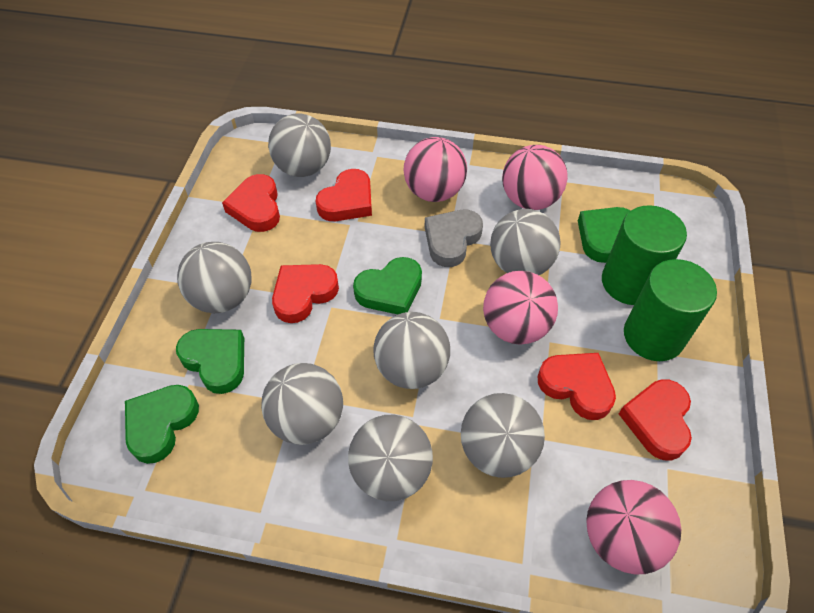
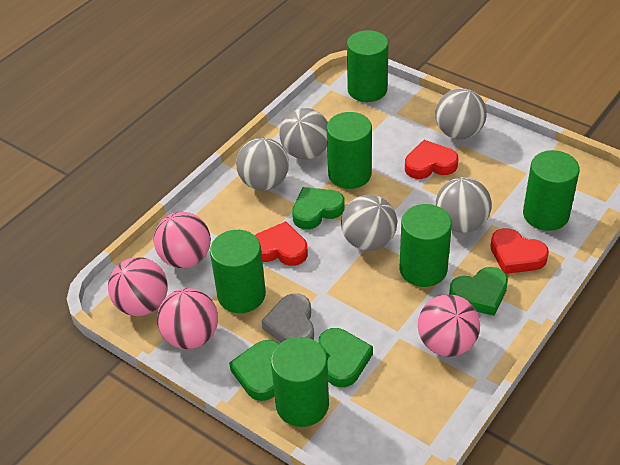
green cylinder: 2 -> 6
grey ball: 7 -> 5
red heart: 5 -> 3

